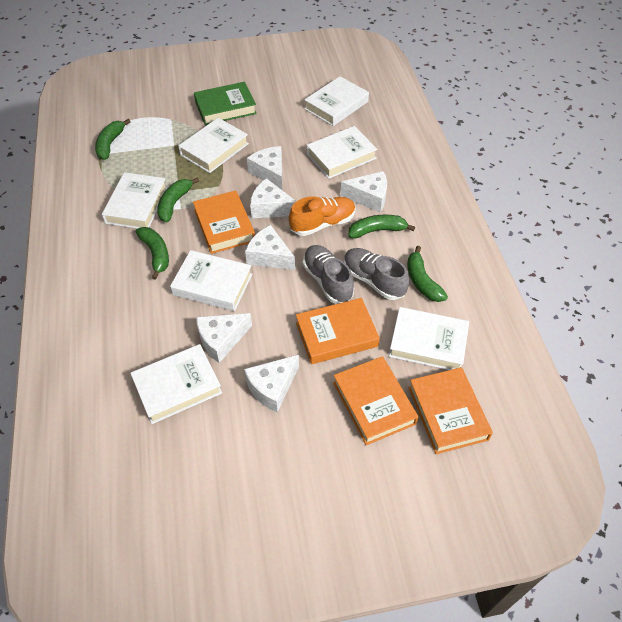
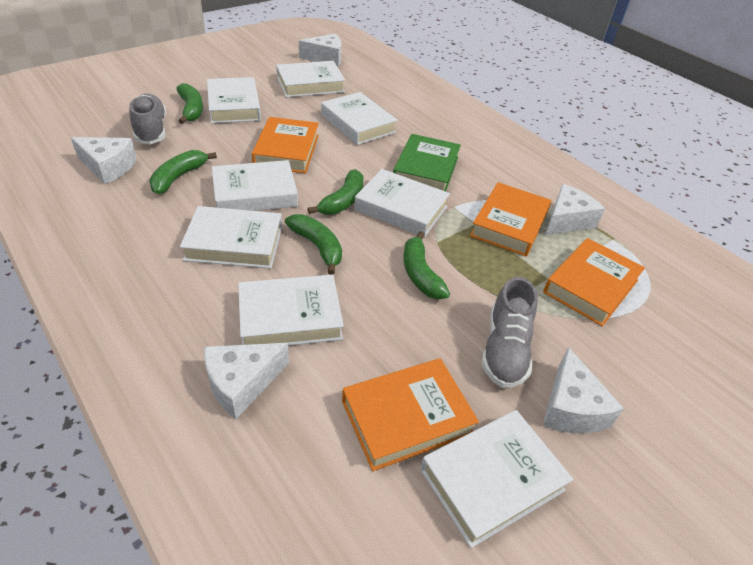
orange shoe: 1 -> 0
white book: 7 -> 8
white cheese: 6 -> 5

